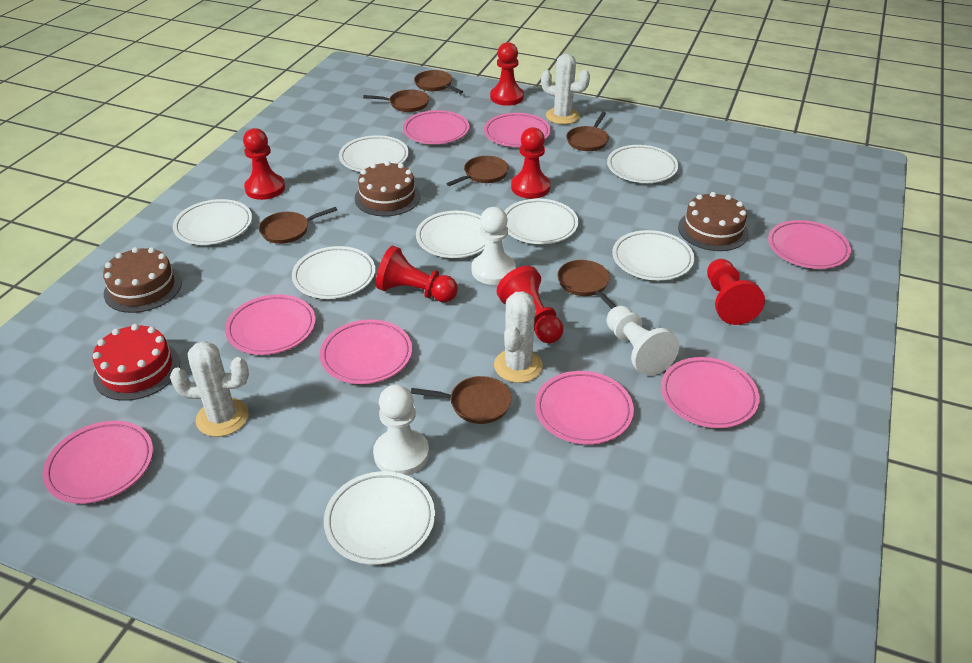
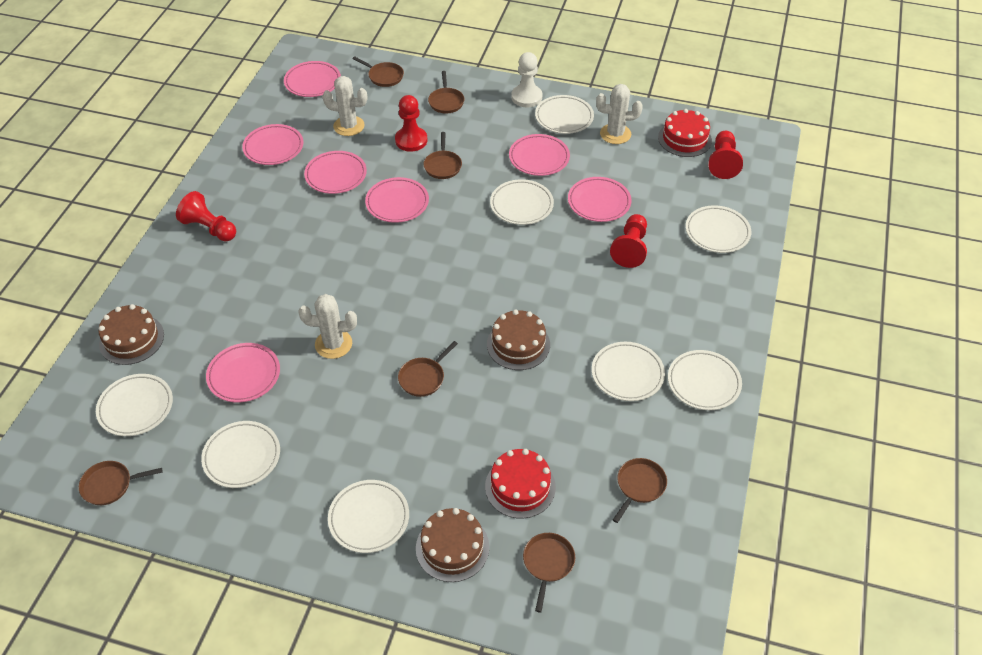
pink plate: 8 -> 7
red cake: 1 -> 2
red pawn: 6 -> 4
white pawn: 3 -> 1

